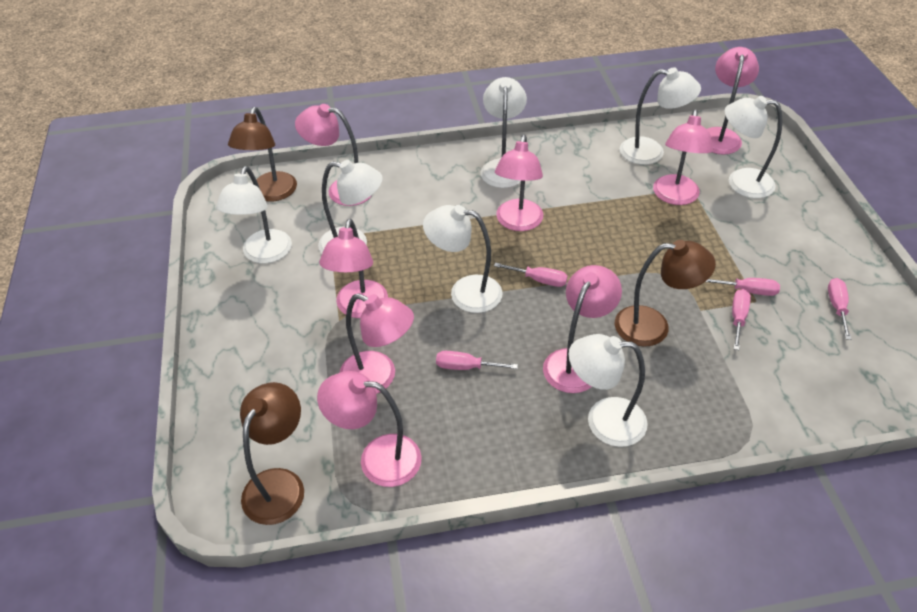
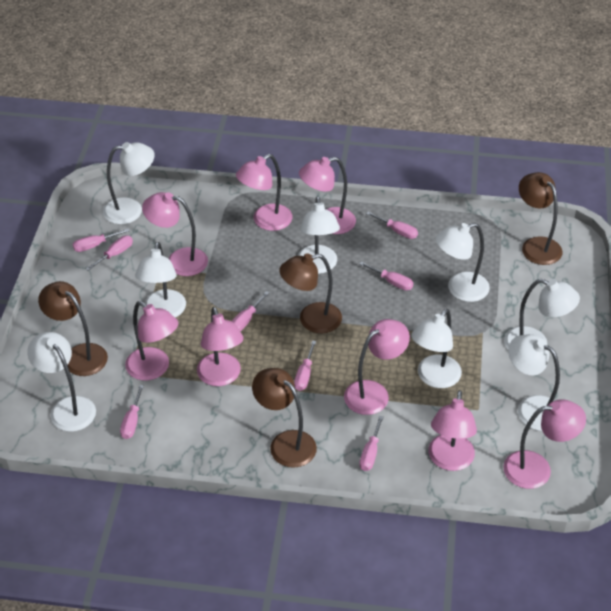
brown lamp: 3 -> 4
pink screwdriver: 5 -> 8
white lamp: 7 -> 8

